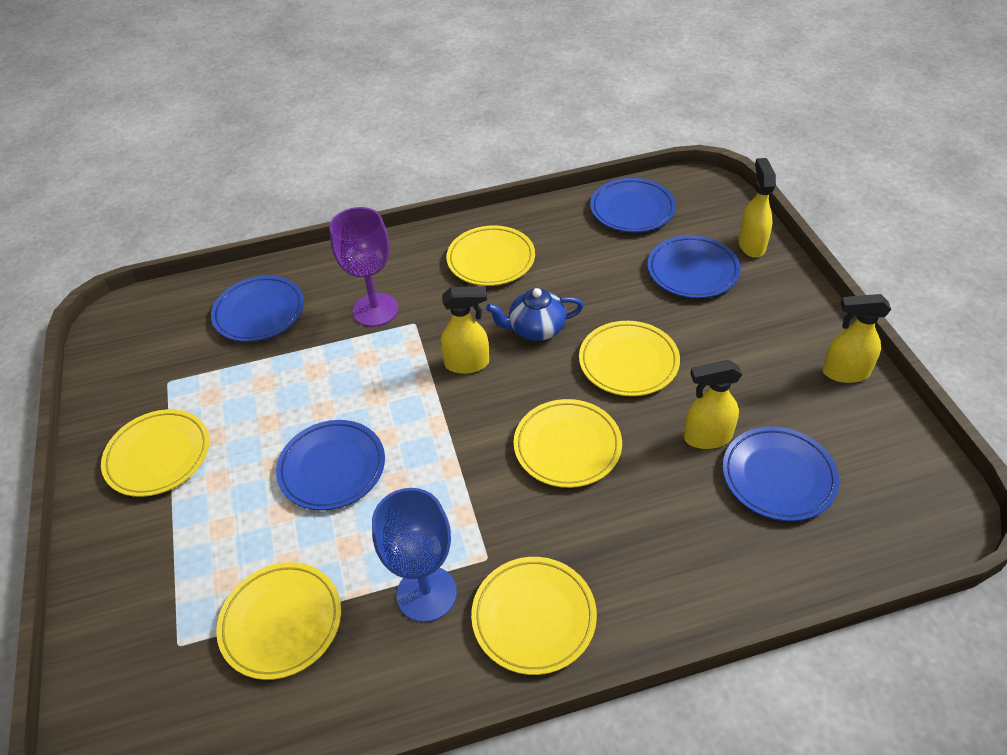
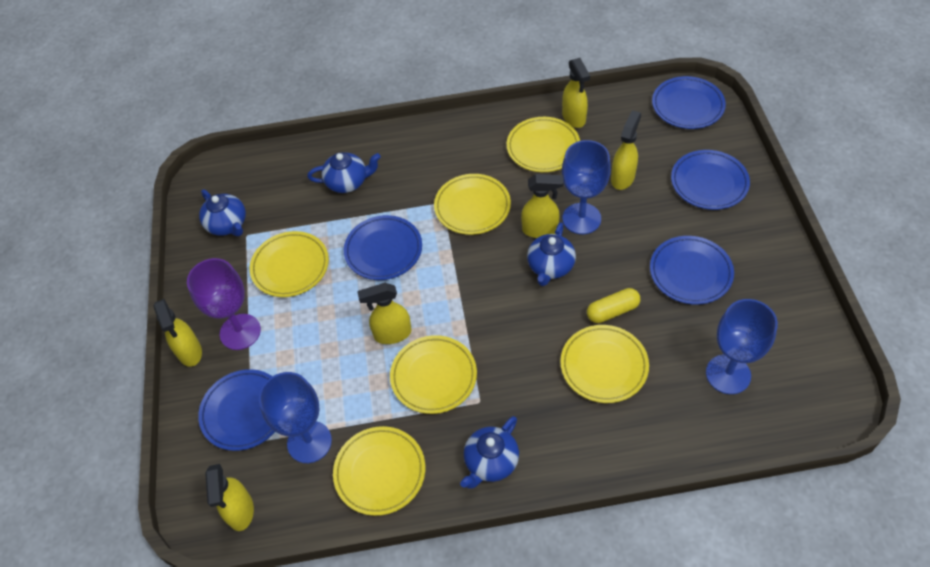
blue goblet: 1 -> 3
blue teapot: 1 -> 4
yellow capsule: 0 -> 1
yellow spray bottle: 4 -> 6

